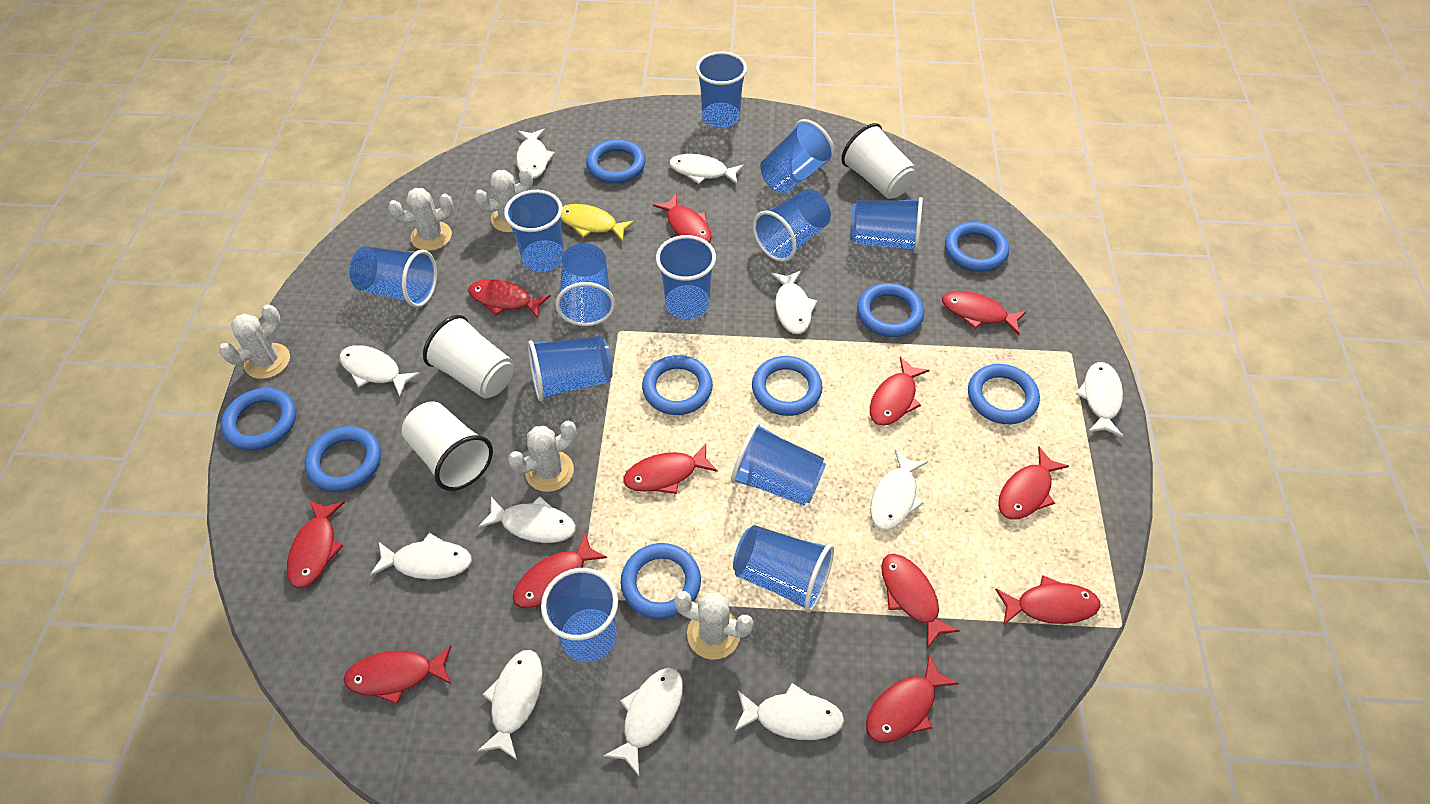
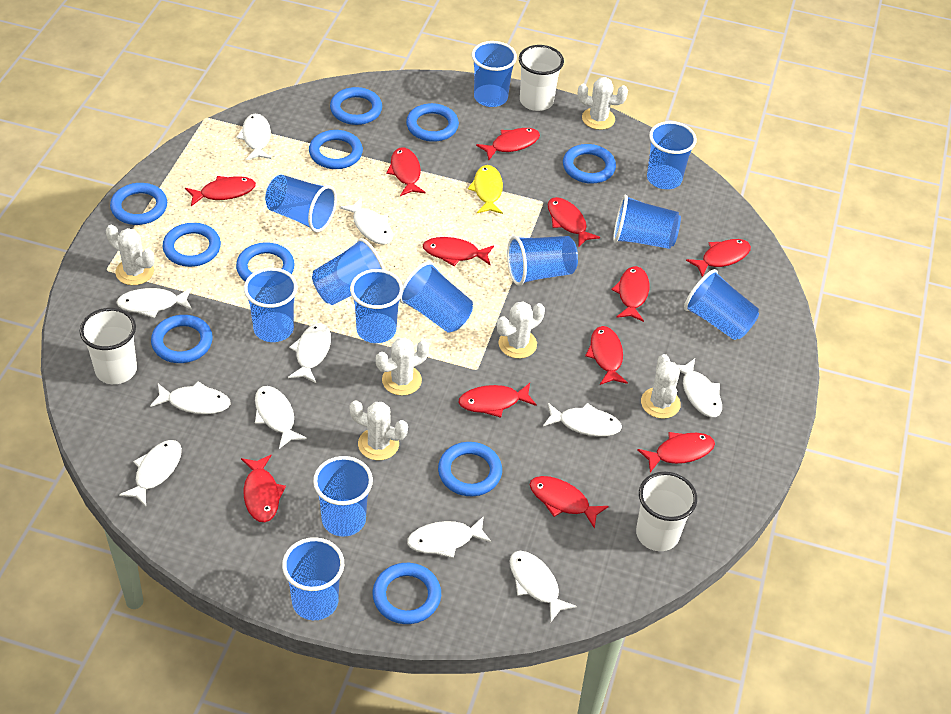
blue ring: 9 -> 10
white cactus: 5 -> 6

